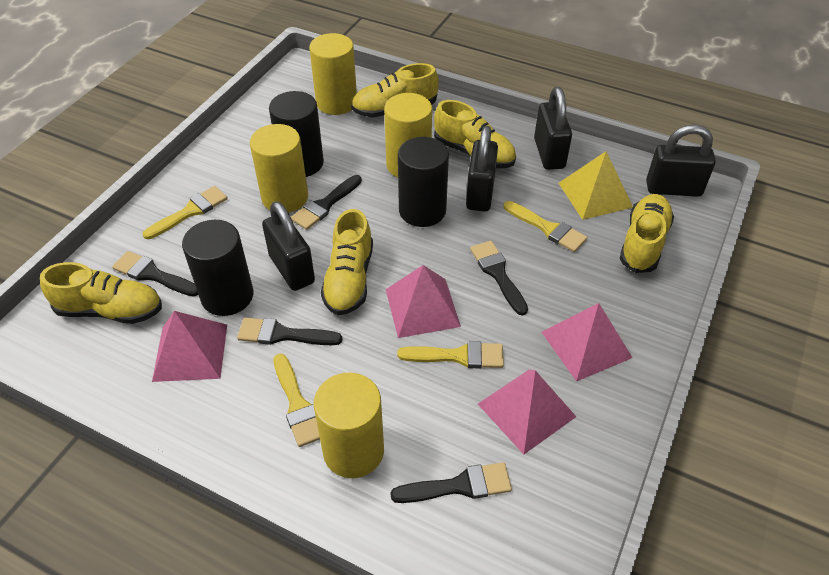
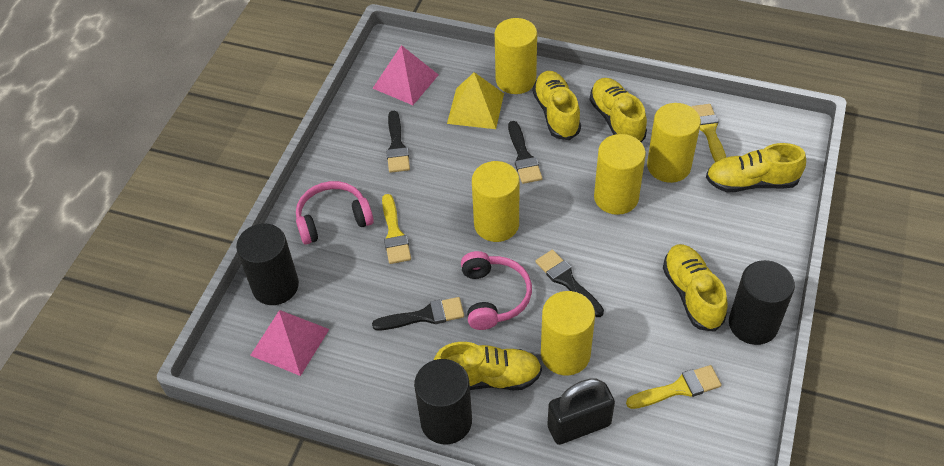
black brush: 5 -> 4
black padlock: 4 -> 1
pink headphones: 0 -> 2
pink pyramid: 4 -> 2
yellow brush: 4 -> 3
yellow cylinder: 4 -> 5

